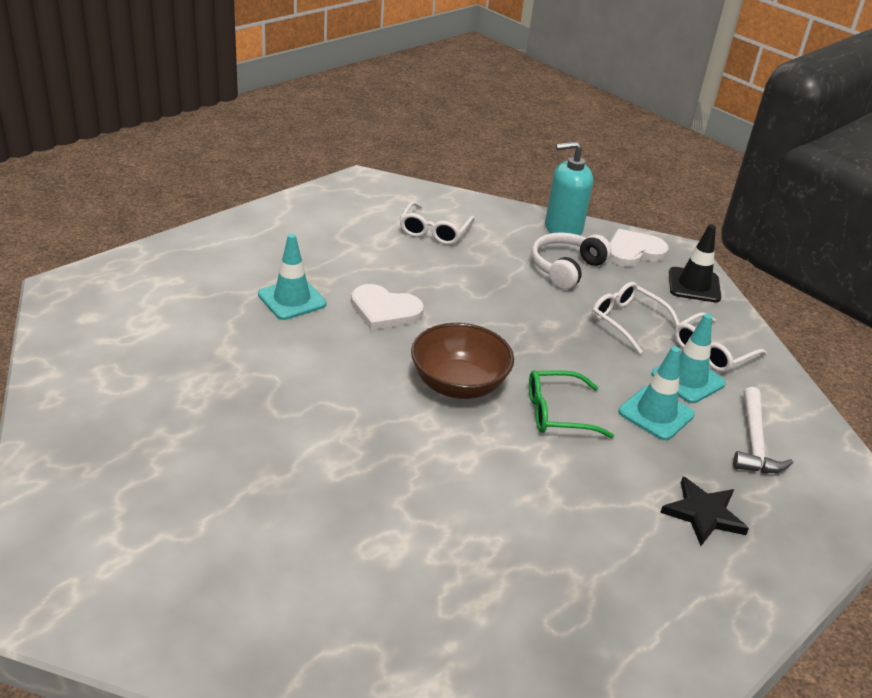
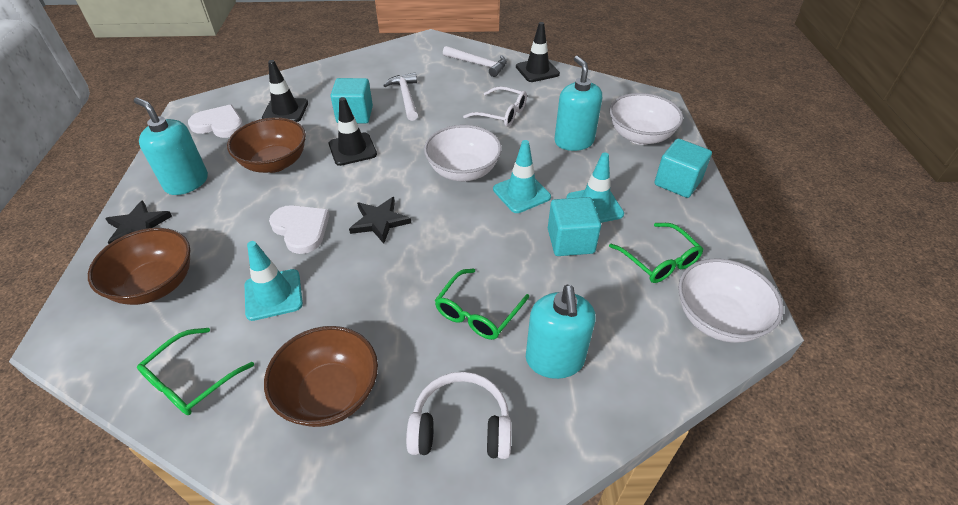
black star: 1 -> 2
black traffic cone: 1 -> 3
brown bowl: 1 -> 3
green glasses: 1 -> 3
turquoise cube: 0 -> 3
turquoise soap dispenser: 1 -> 3
white bowl: 0 -> 3
white glasses: 3 -> 1
white hammer: 1 -> 2

